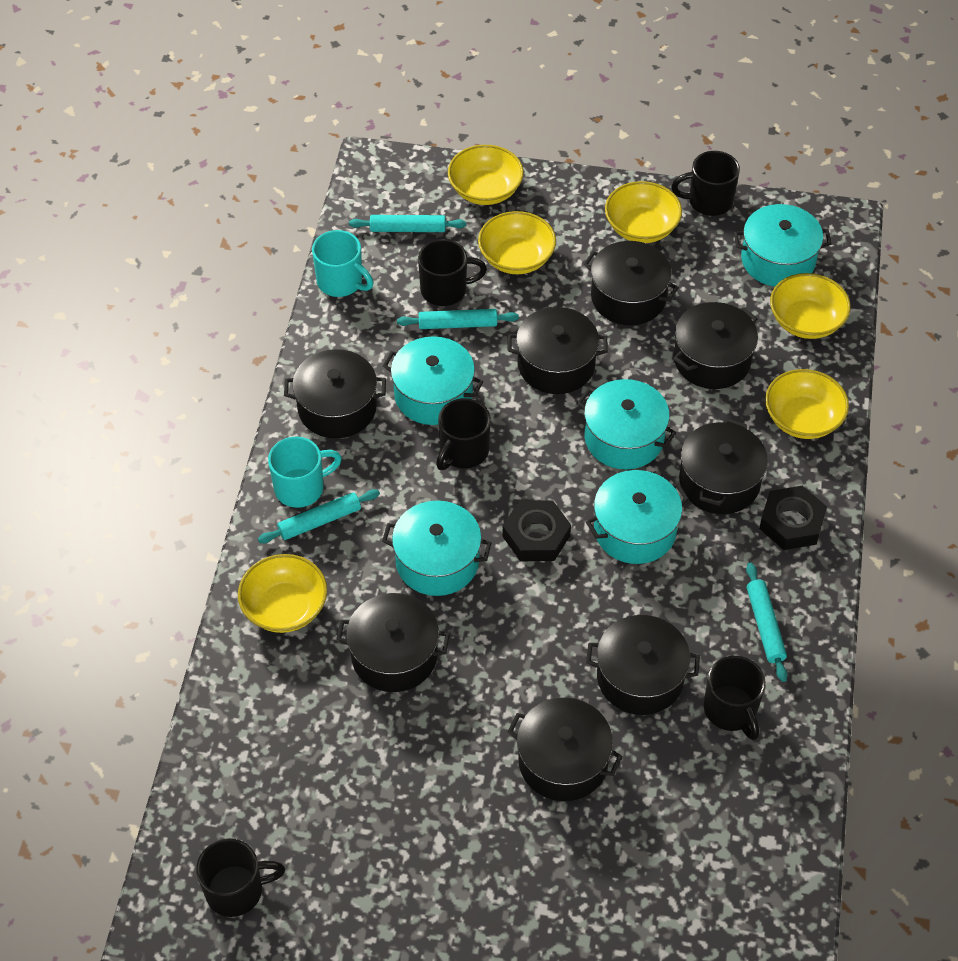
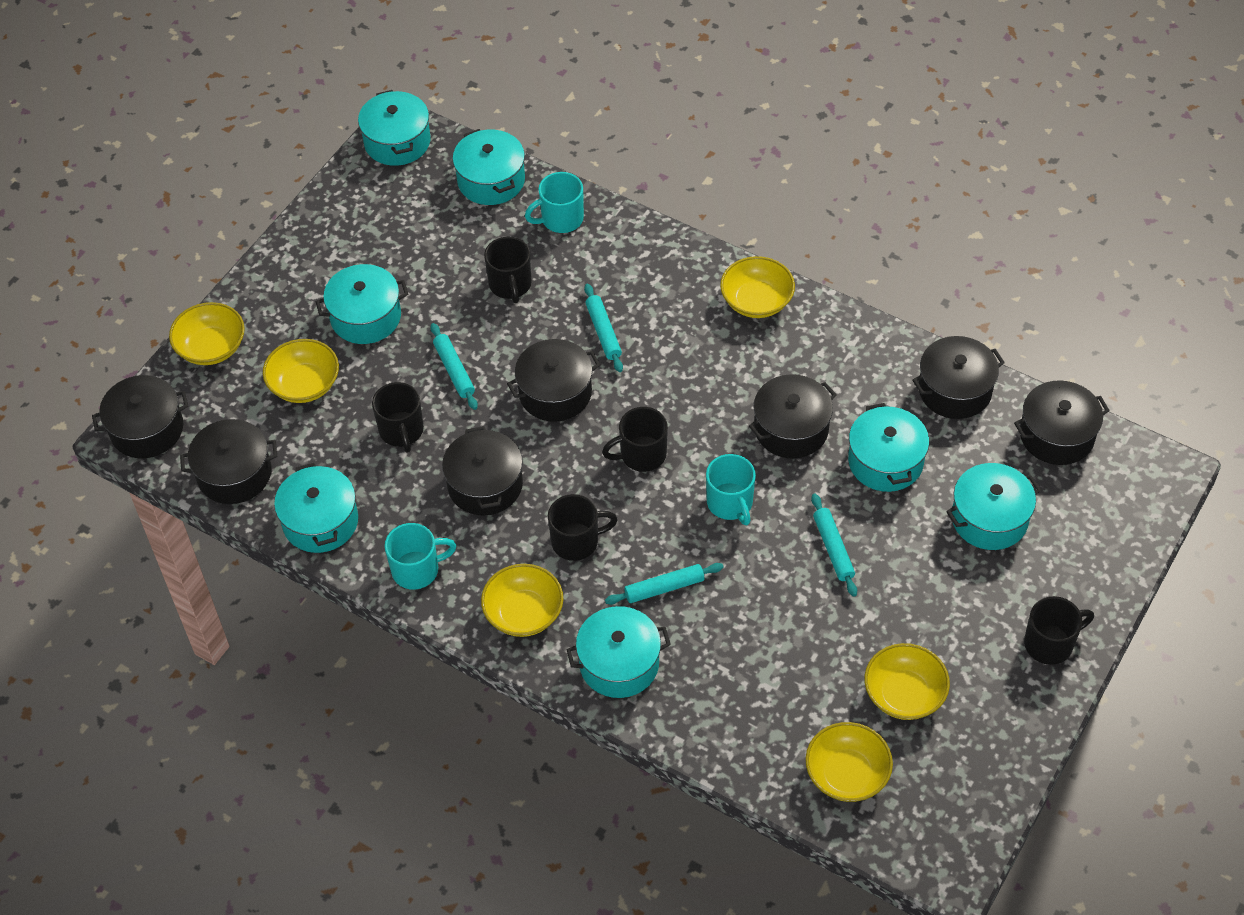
black nut: 2 -> 0
black pot: 8 -> 7
turquoise mug: 2 -> 3
turquoise pot: 5 -> 7

